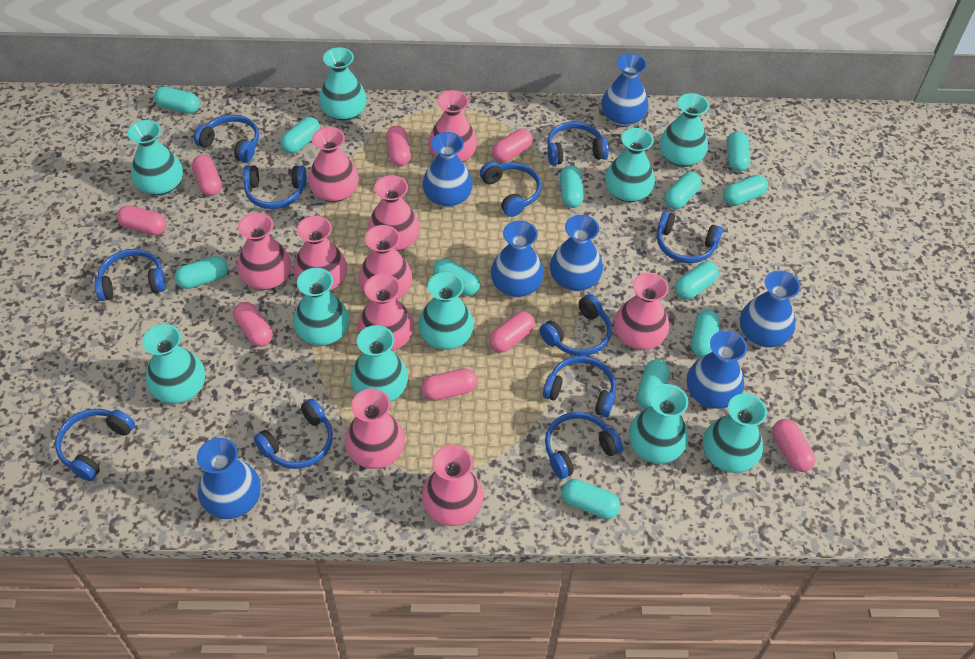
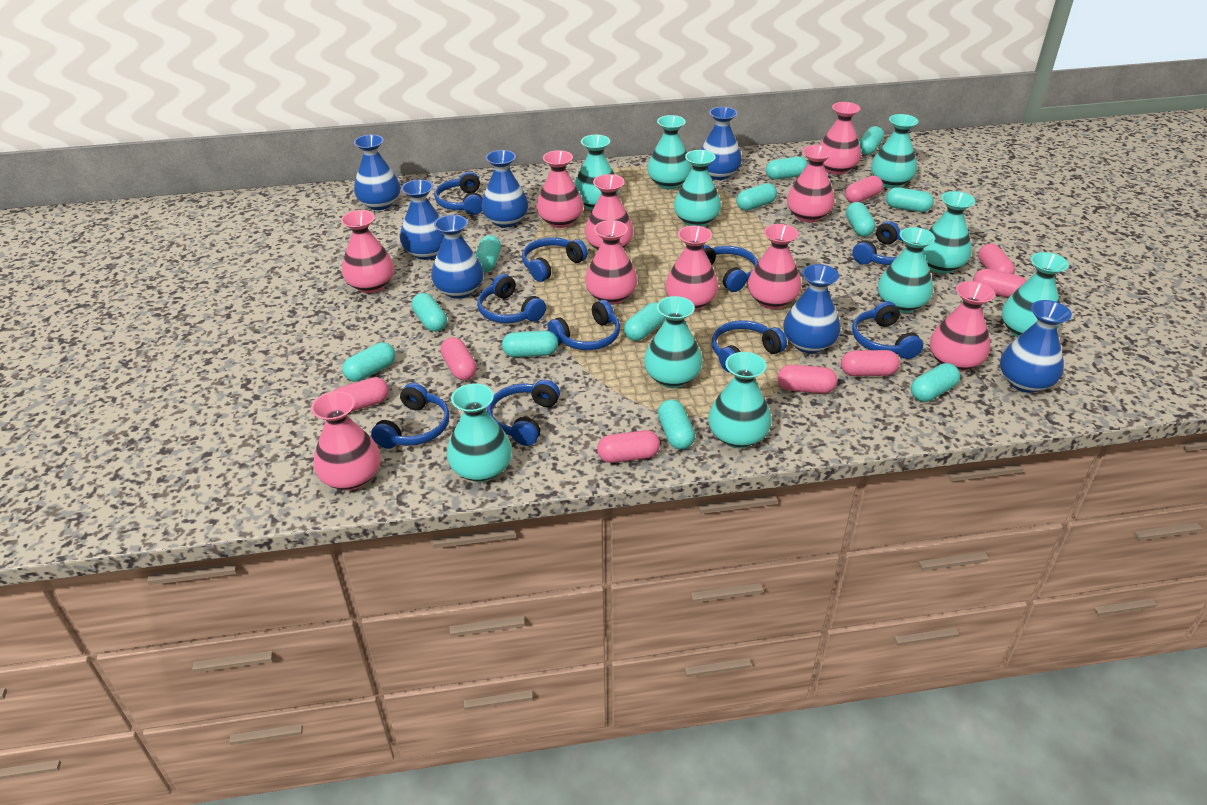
blue headphones: 11 -> 10

